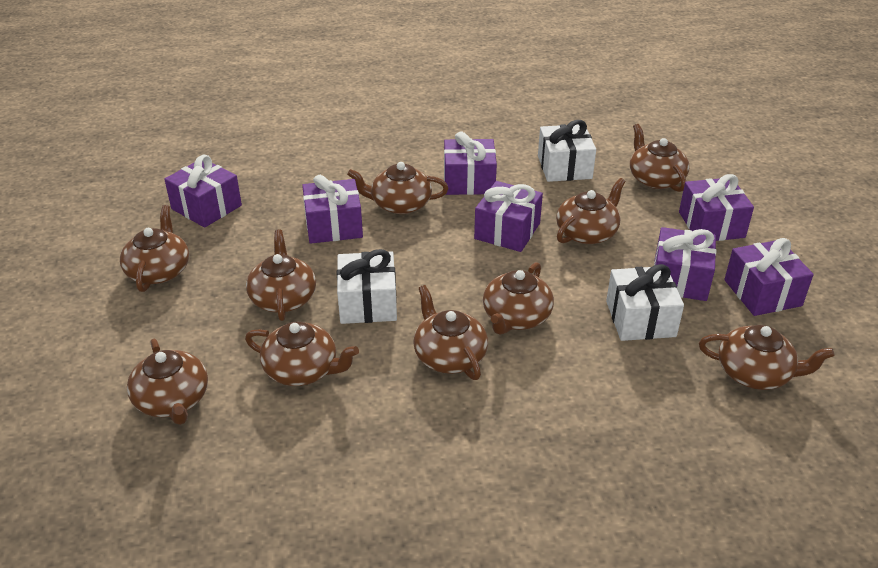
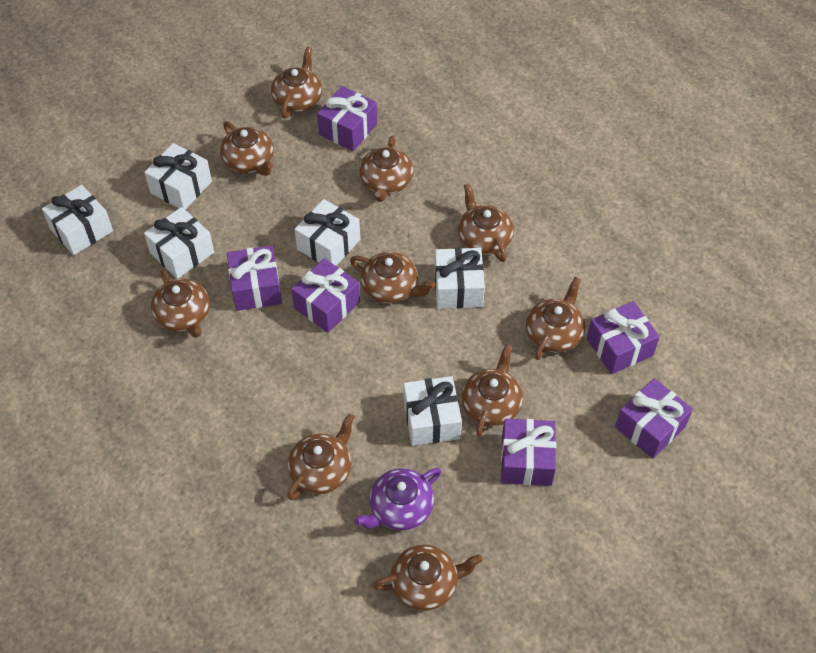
purple gift: 7 -> 6
purple teapot: 0 -> 1
white gift: 3 -> 6

